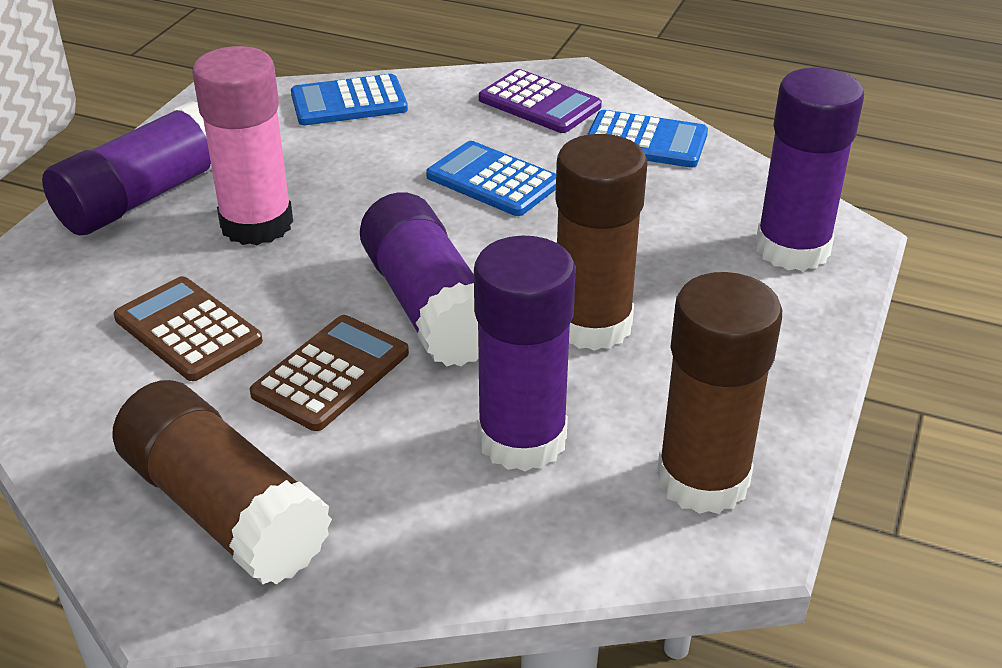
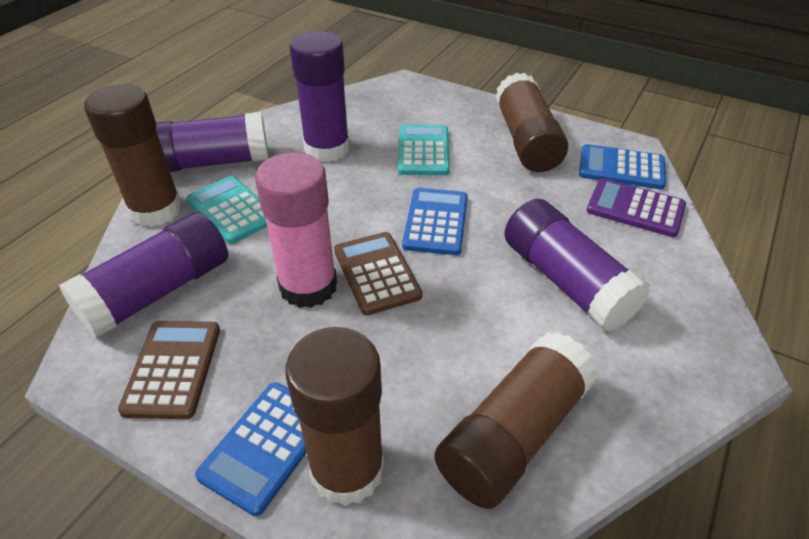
brown glue stick: 3 -> 4
turquoise calculator: 0 -> 2

